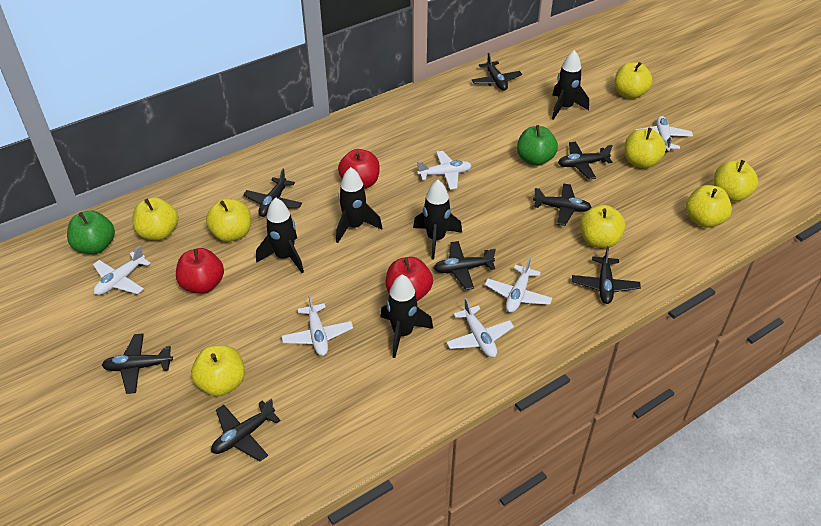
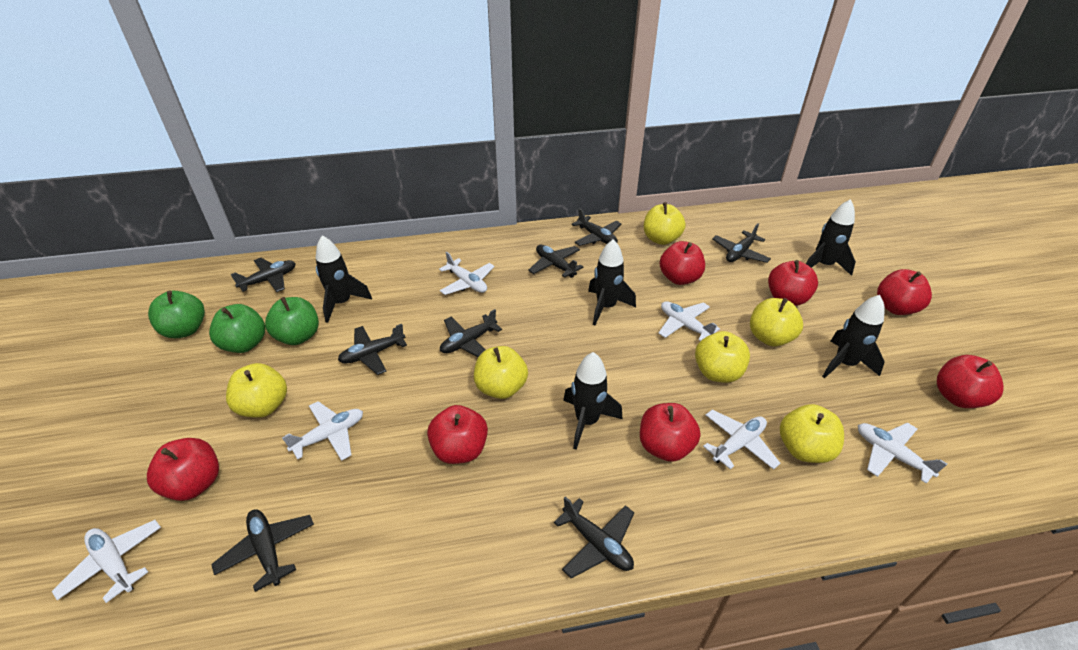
green apple: 2 -> 3
red apple: 3 -> 7
yellow apple: 8 -> 6

